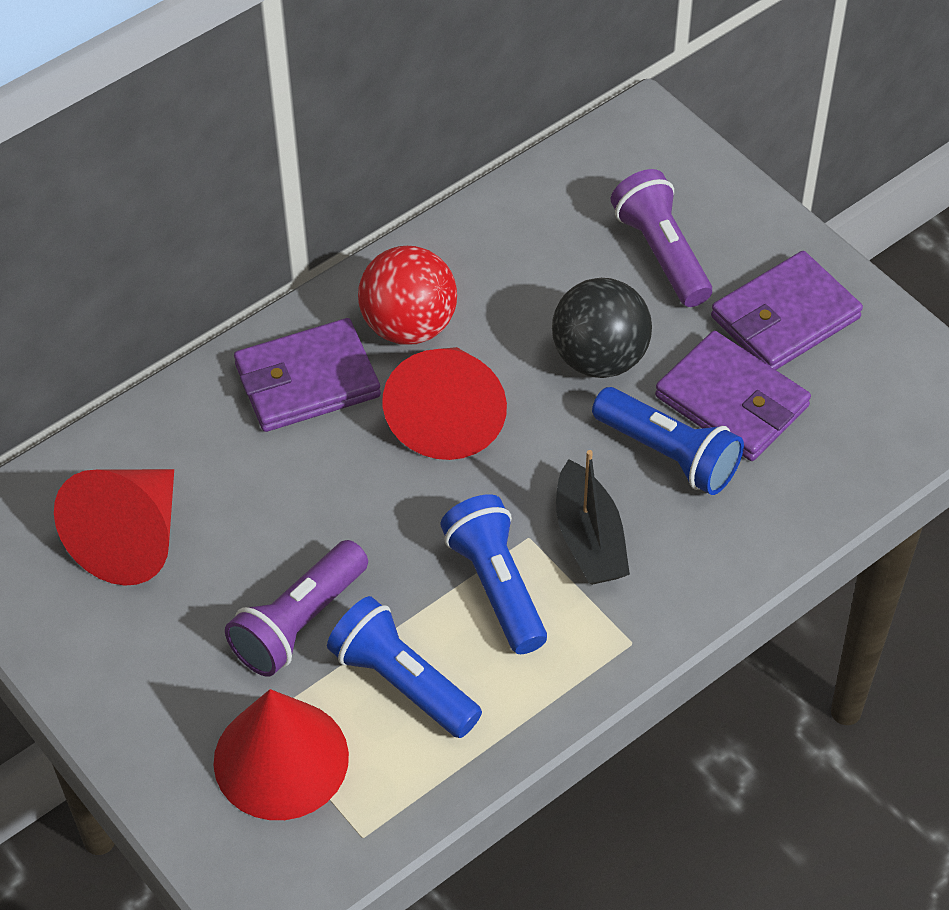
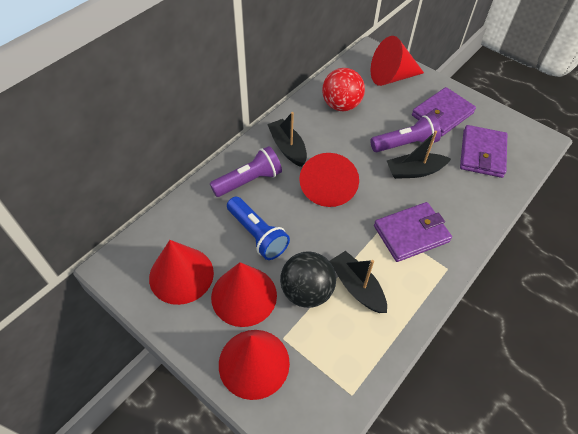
black boat: 1 -> 3
blue flashlight: 3 -> 1
red cone: 3 -> 5

